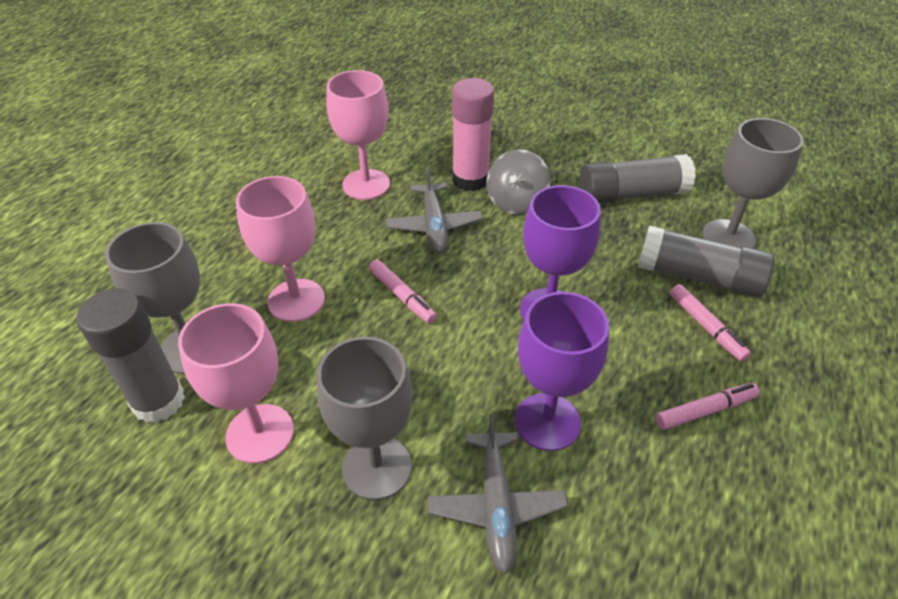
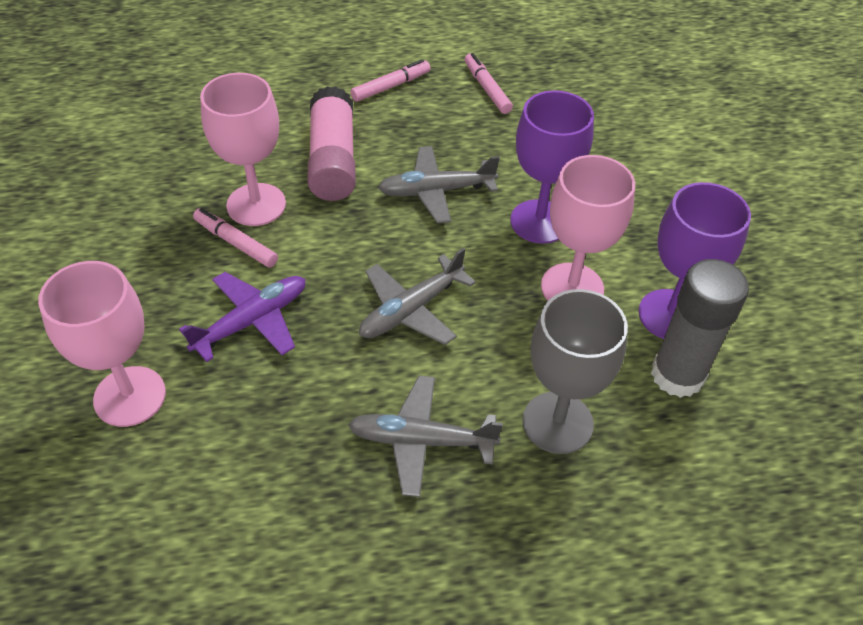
grey glue stick: 3 -> 1
grey goblet: 3 -> 1
grey plane: 2 -> 3
grey spinning top: 1 -> 0
purple plane: 0 -> 1

